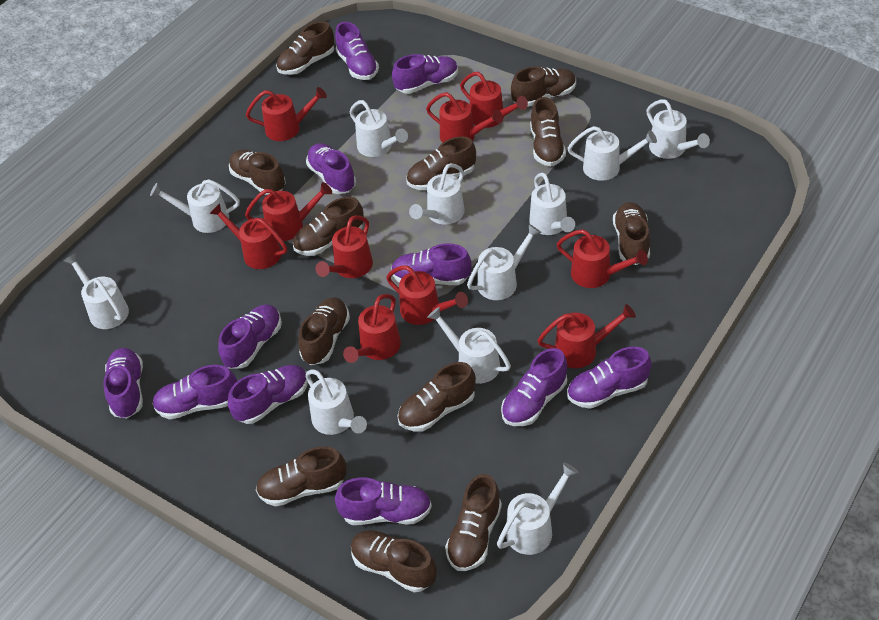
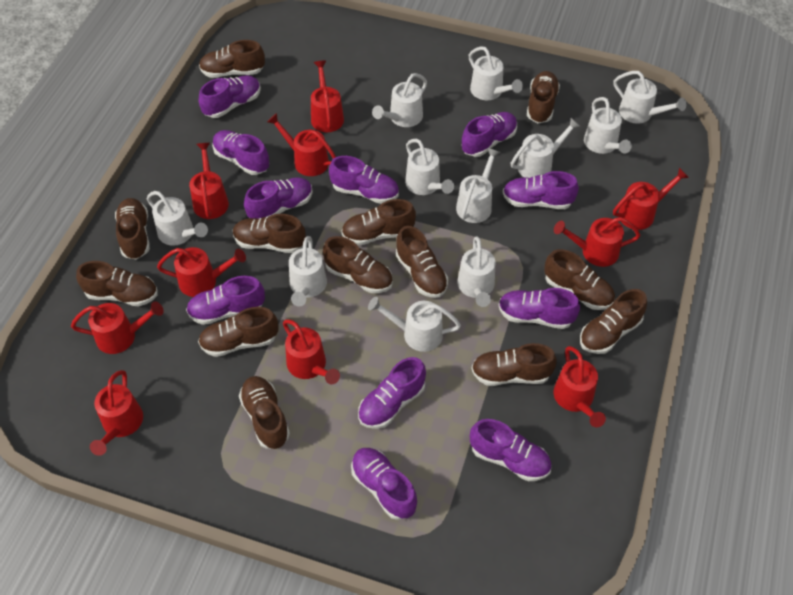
brown shoe: 12 -> 13

